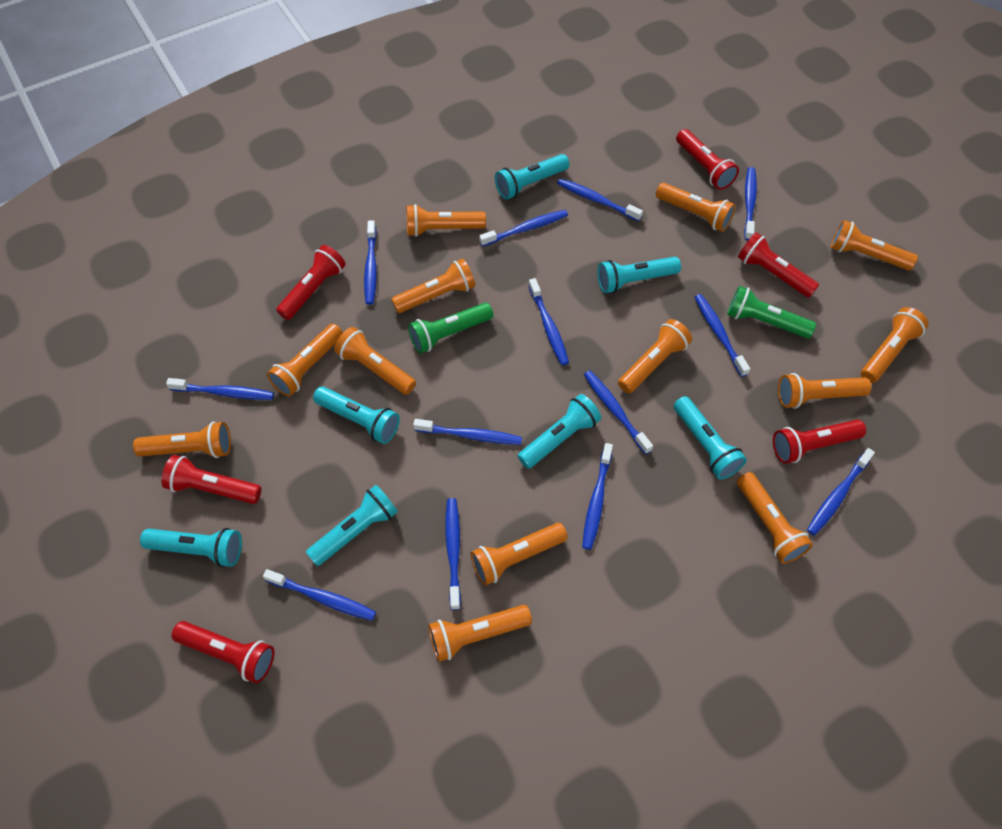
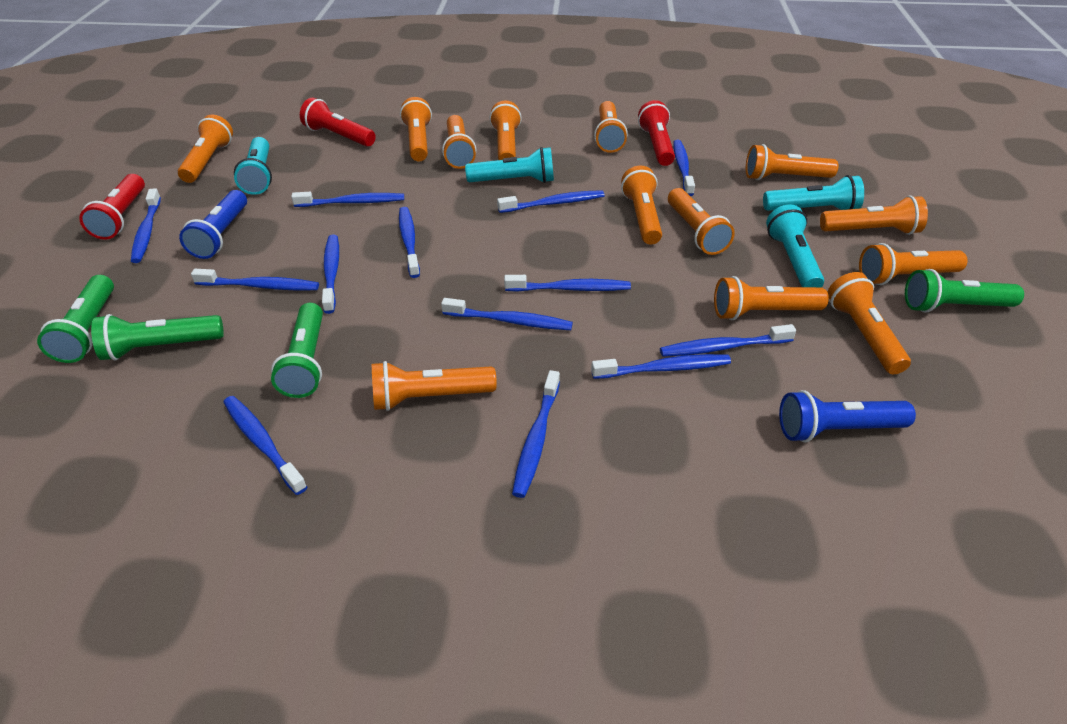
blue flashlight: 0 -> 2
green flashlight: 2 -> 4
red flashlight: 6 -> 3
turquoise flashlight: 7 -> 4

